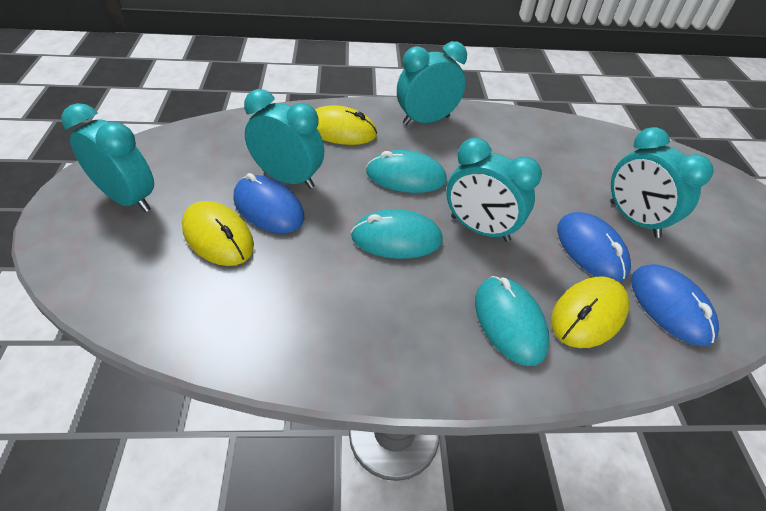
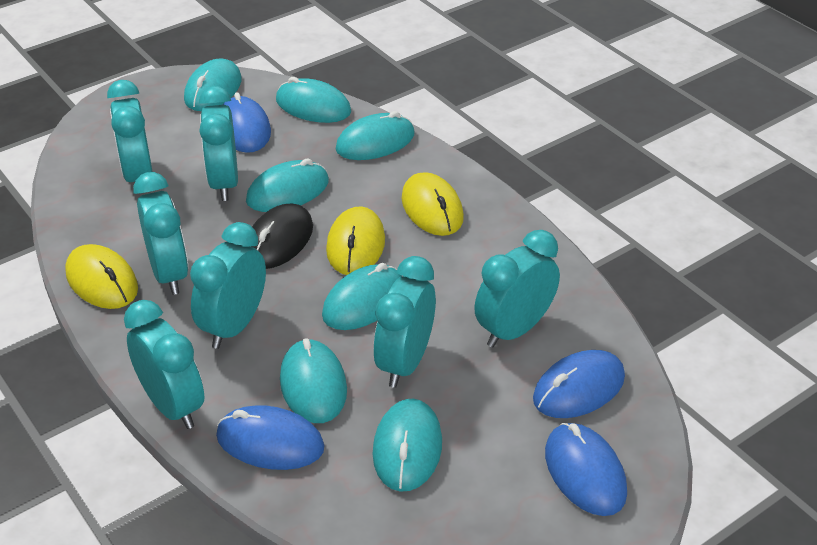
black mouse: 0 -> 1
blue mouse: 3 -> 4
turquoise clock: 5 -> 7
turquoise mouse: 3 -> 7

